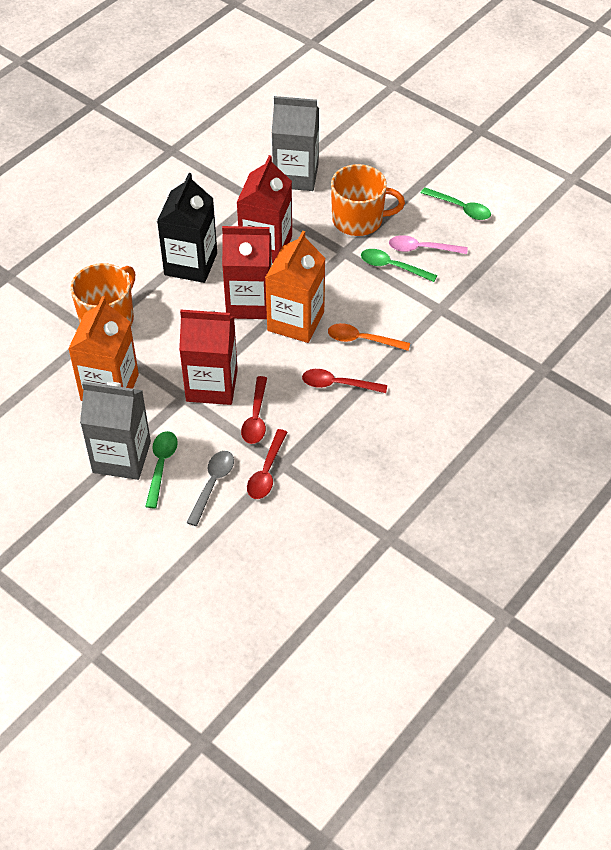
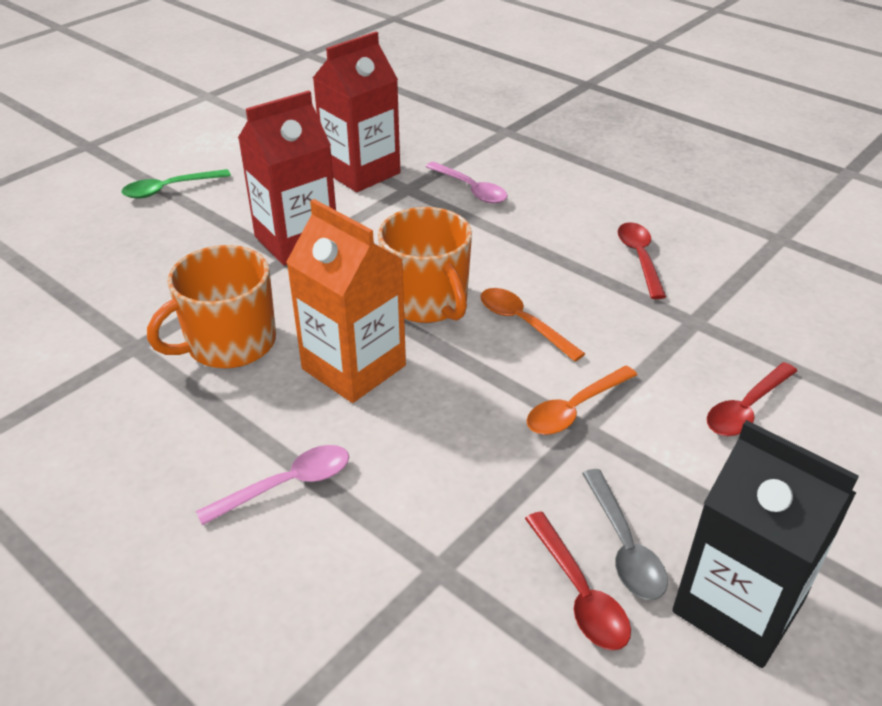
green spoon: 3 -> 1
grey carton: 2 -> 0
orange carton: 2 -> 1
orange spoon: 1 -> 2
pink spoon: 1 -> 2
red carton: 3 -> 2

